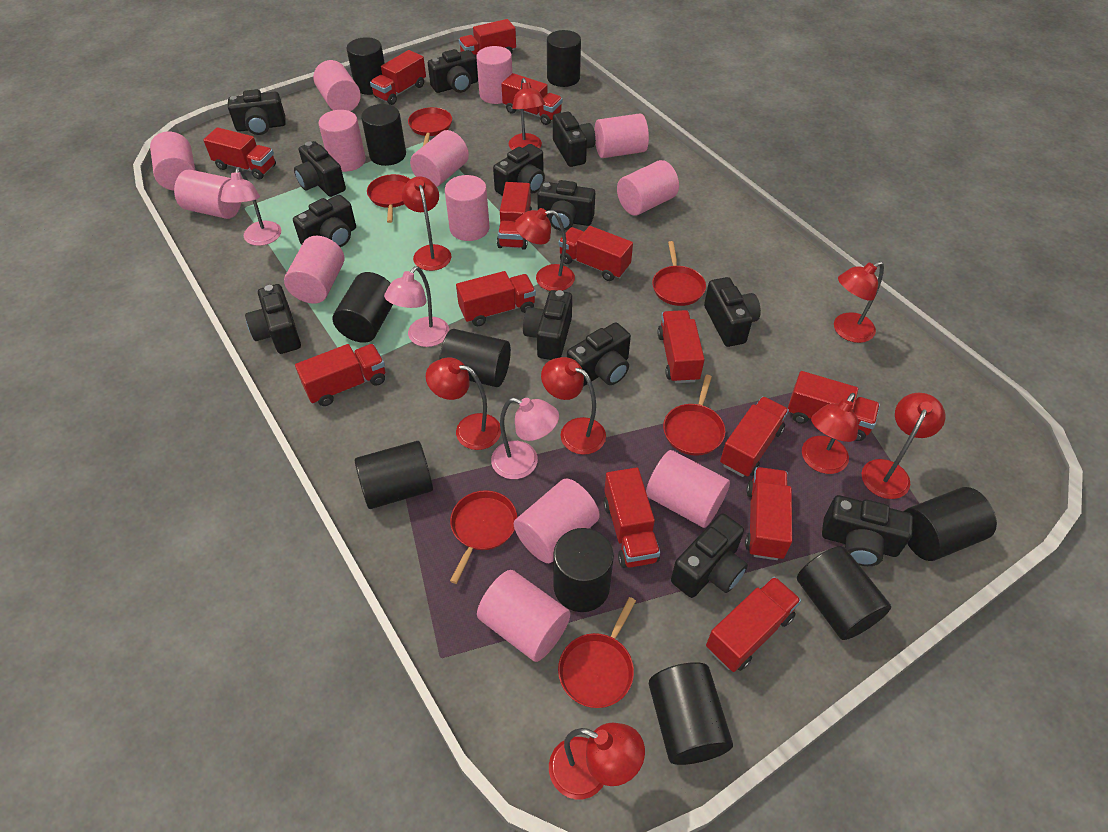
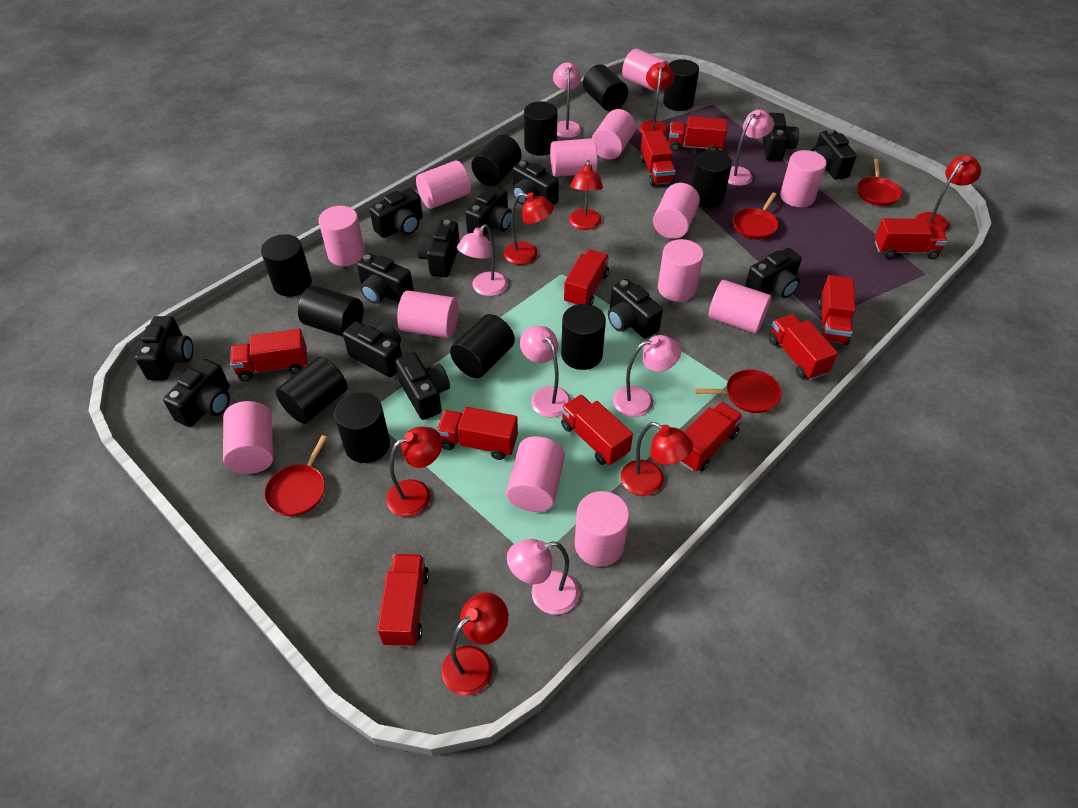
black cylinder: 10 -> 11
pink lamp: 3 -> 6
red lamp: 9 -> 7
red pan: 6 -> 4
red truck: 14 -> 11

